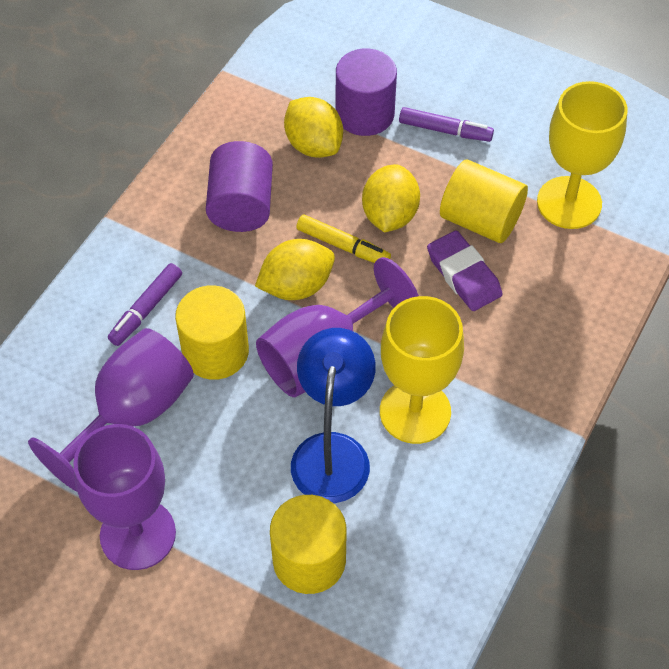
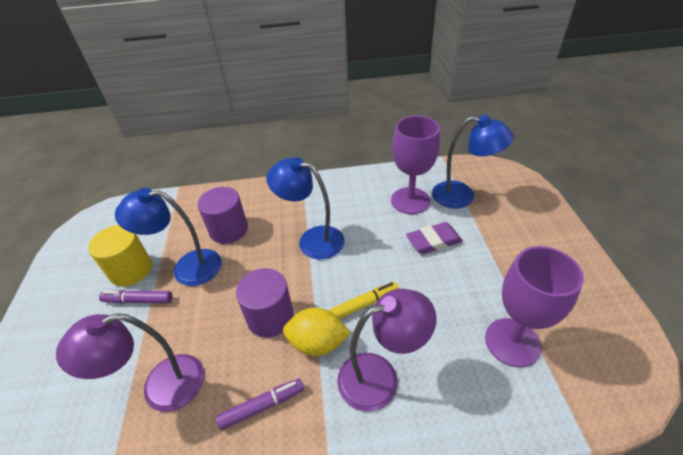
blue lamp: 1 -> 3
purple goblet: 3 -> 2
purple lamp: 0 -> 2
yellow cylinder: 3 -> 1
yellow goblet: 2 -> 0
yellow lemon: 3 -> 1

